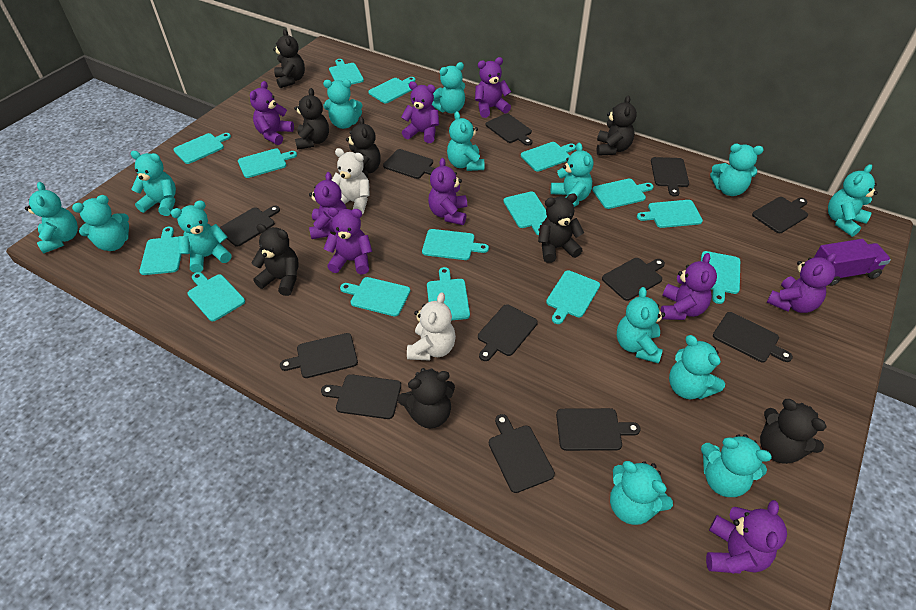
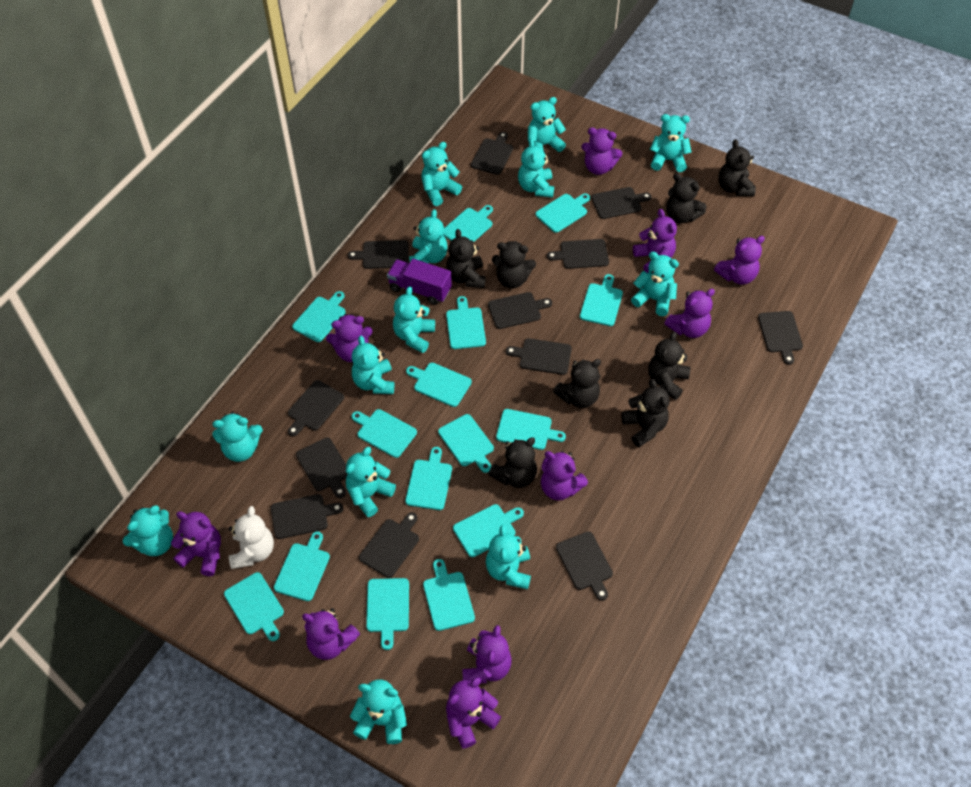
purple teddy bear: 9 -> 10
turquoise teddy bear: 14 -> 13
white teddy bear: 2 -> 1

